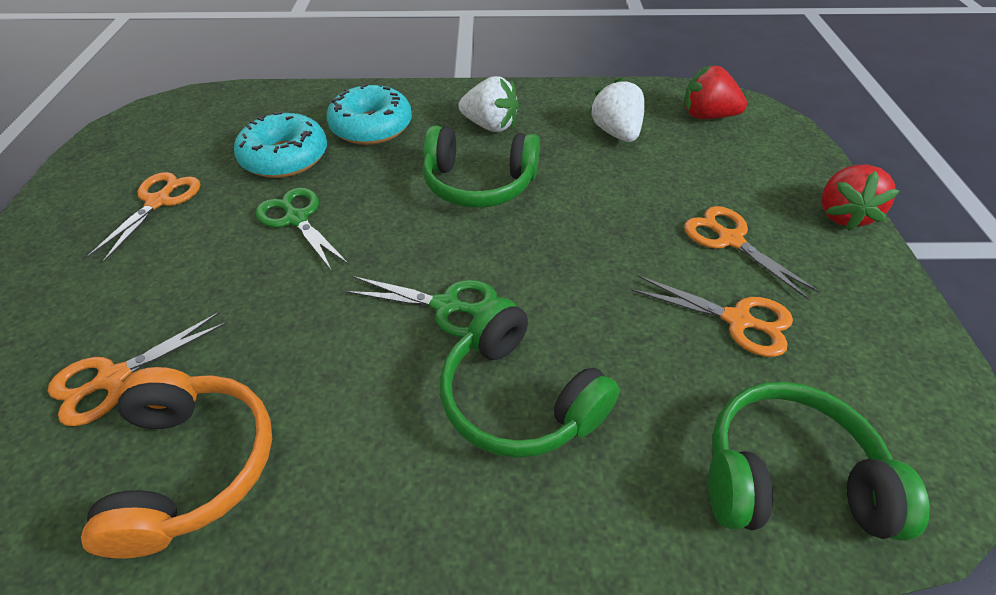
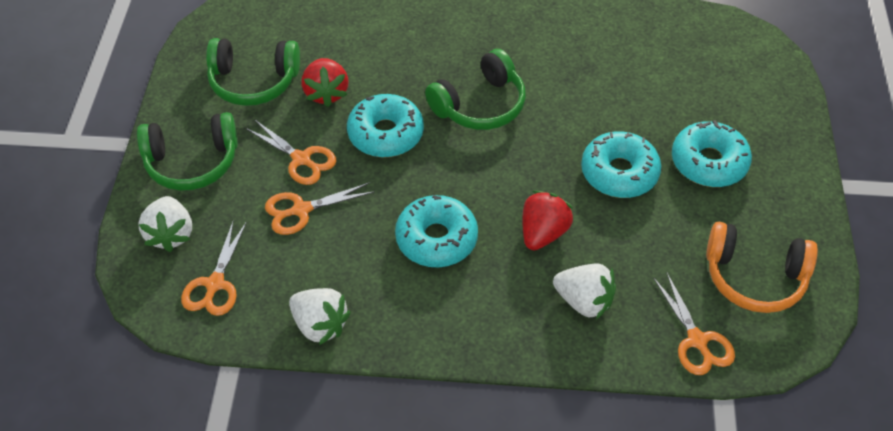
green scissors: 2 -> 0
turquoise donut: 2 -> 4
white strawberry: 2 -> 3

